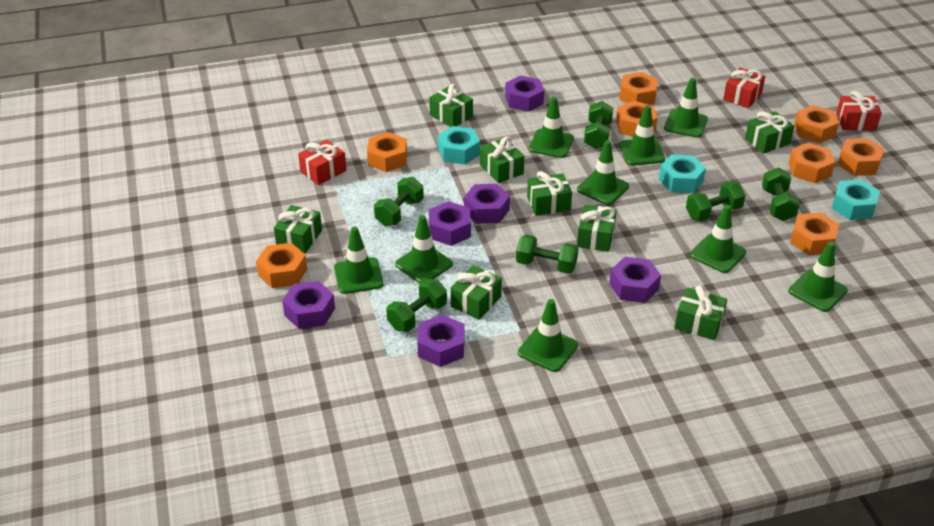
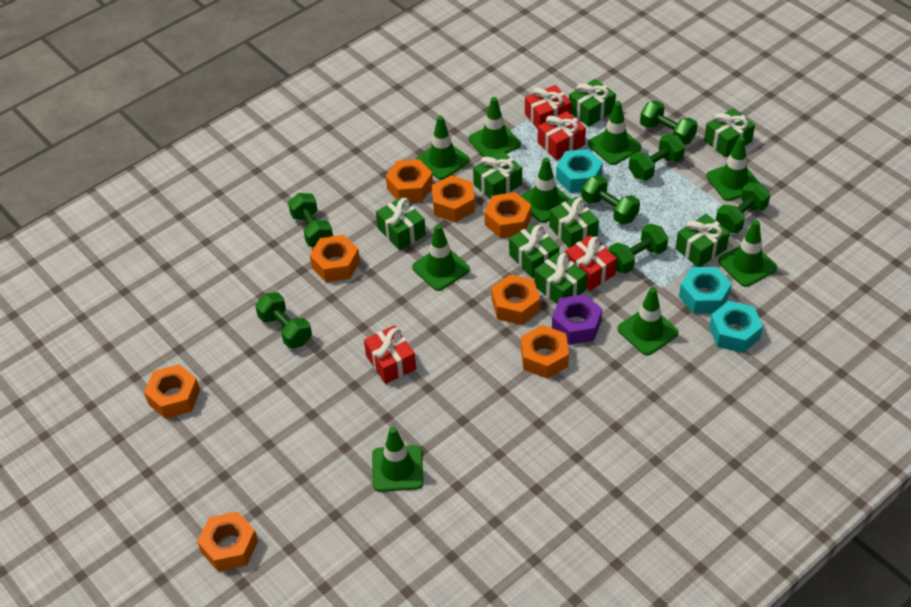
green dumbbell: 6 -> 7
purple nut: 6 -> 1
red gift: 3 -> 4

